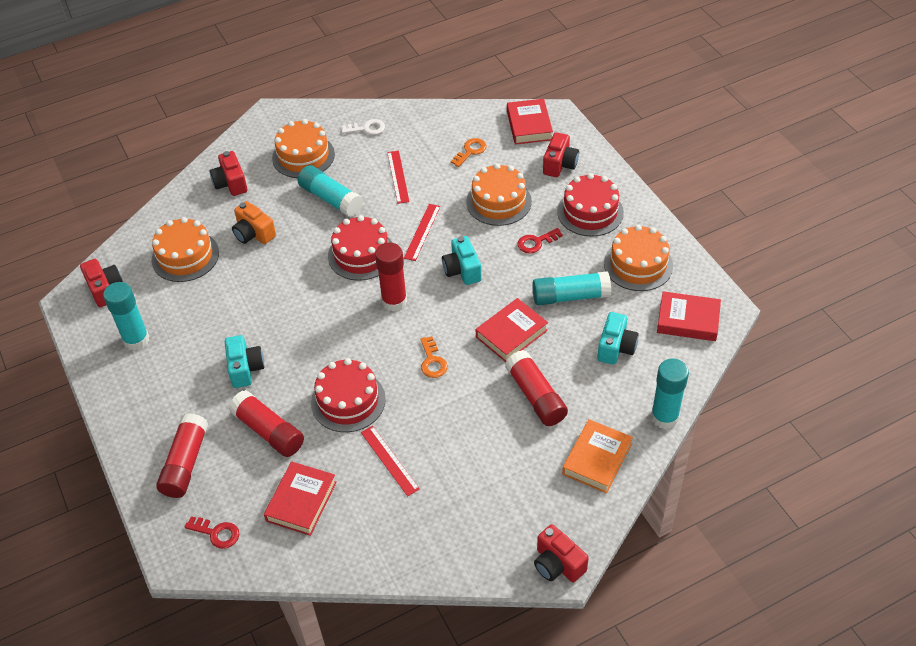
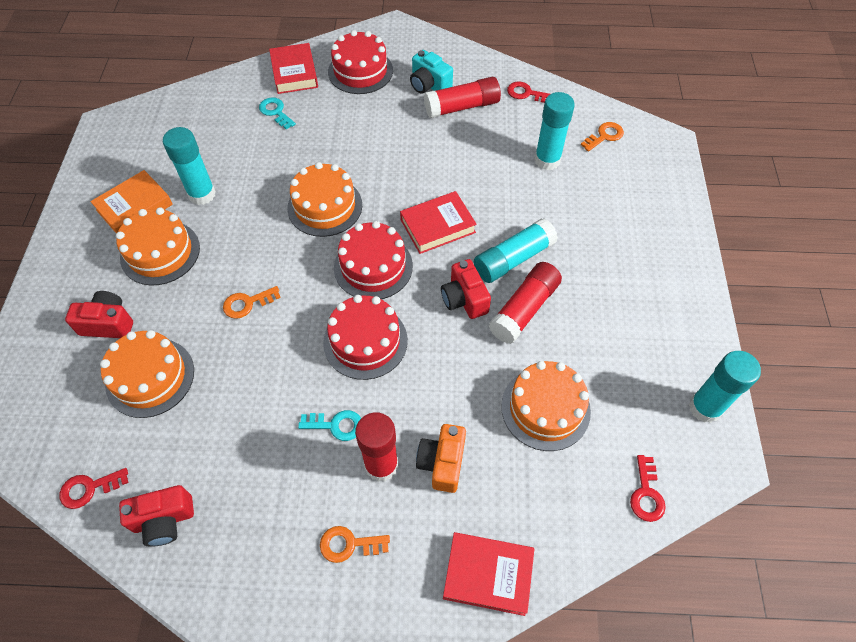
orange key: 2 -> 3
red book: 4 -> 3
red camera: 4 -> 3
red glue stick: 4 -> 3
red key: 2 -> 3
red ruler: 3 -> 0
turquoise camera: 3 -> 1
turquoise key: 0 -> 2
white key: 1 -> 0

